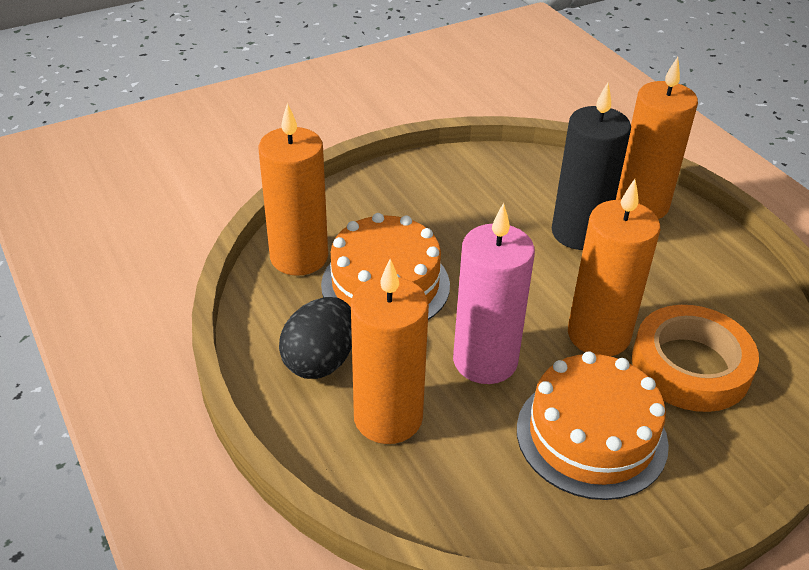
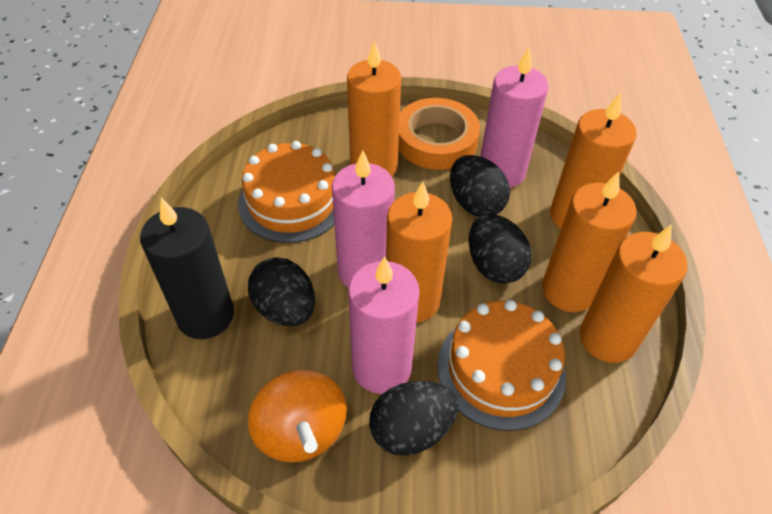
black egg: 1 -> 4
orange candle: 4 -> 5
orange spinning top: 0 -> 1
pink candle: 1 -> 3

